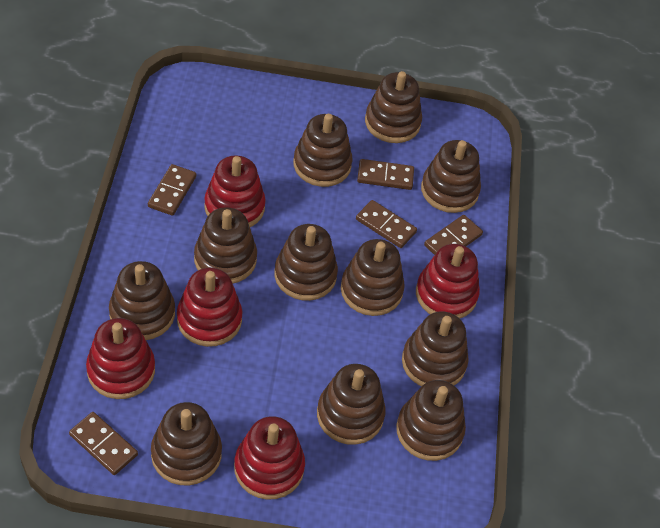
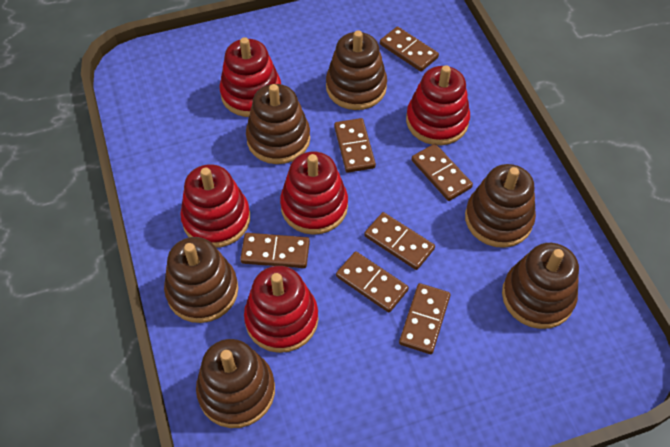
brown domino: 5 -> 7
brown stacking toy: 11 -> 6

